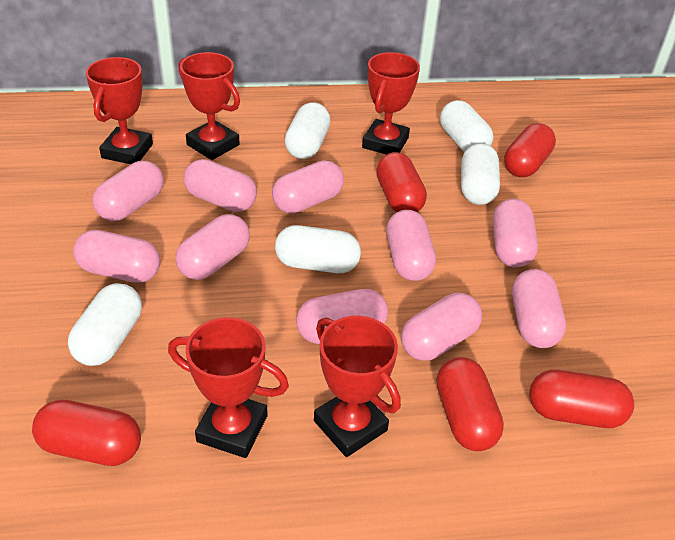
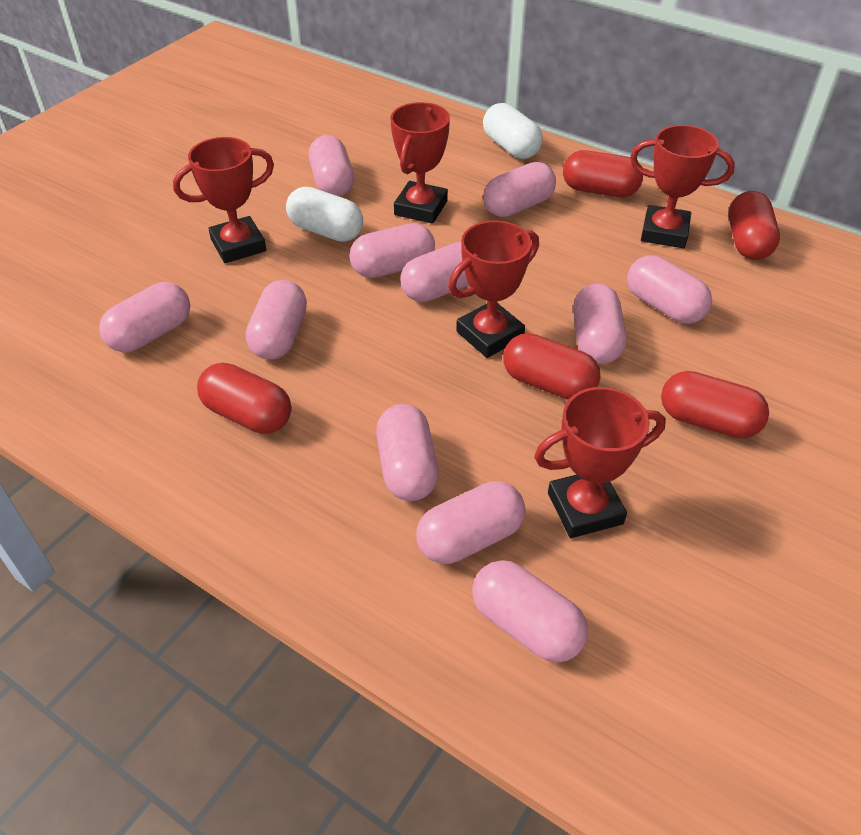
pink capsule: 10 -> 11
white capsule: 5 -> 2

